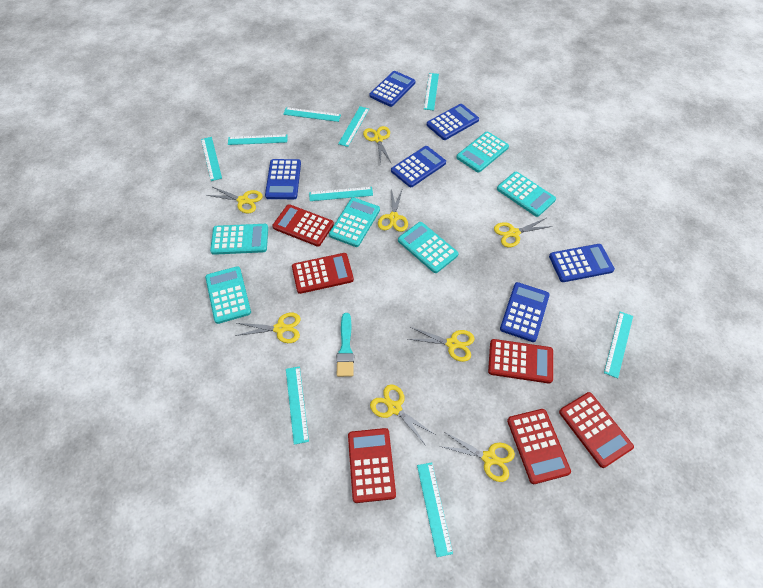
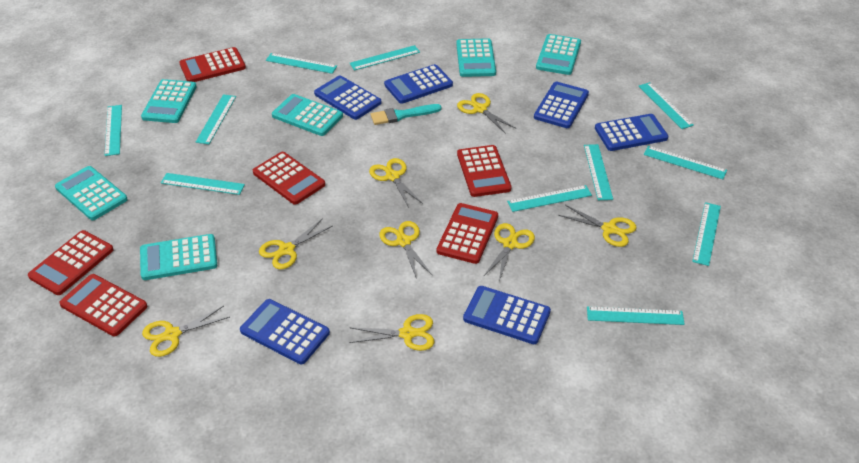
turquoise ruler: 9 -> 11

